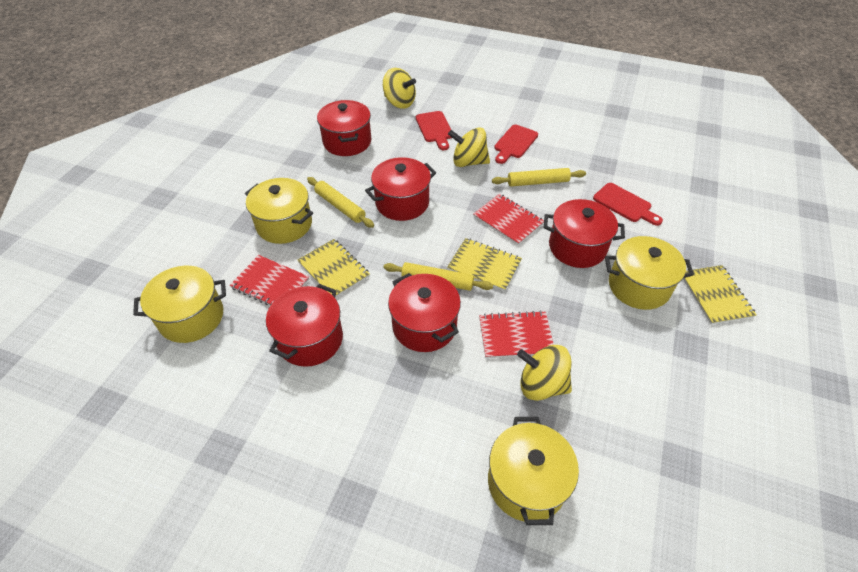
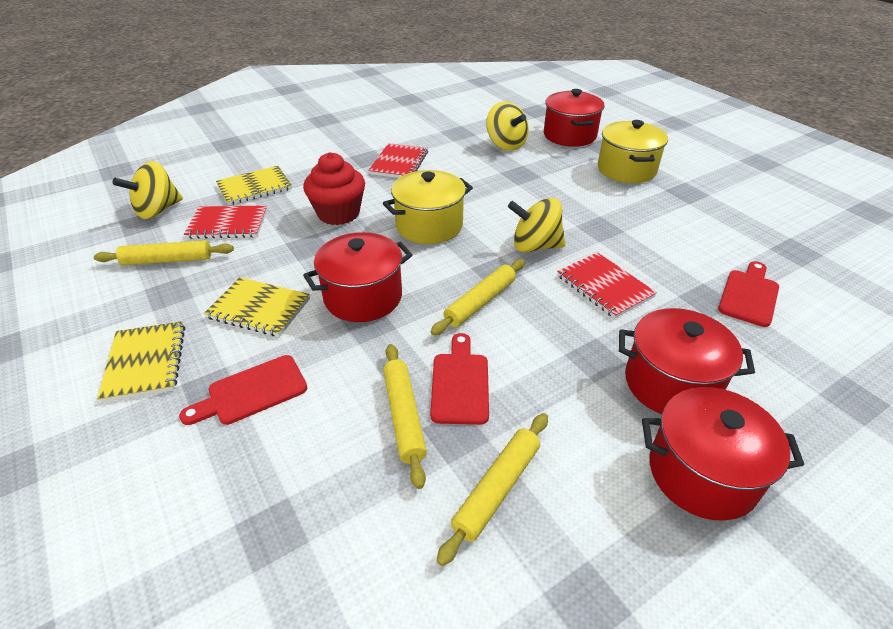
red cupcake: 0 -> 1
red pot: 5 -> 4
yellow pot: 4 -> 2
yellow rolling pin: 3 -> 4

